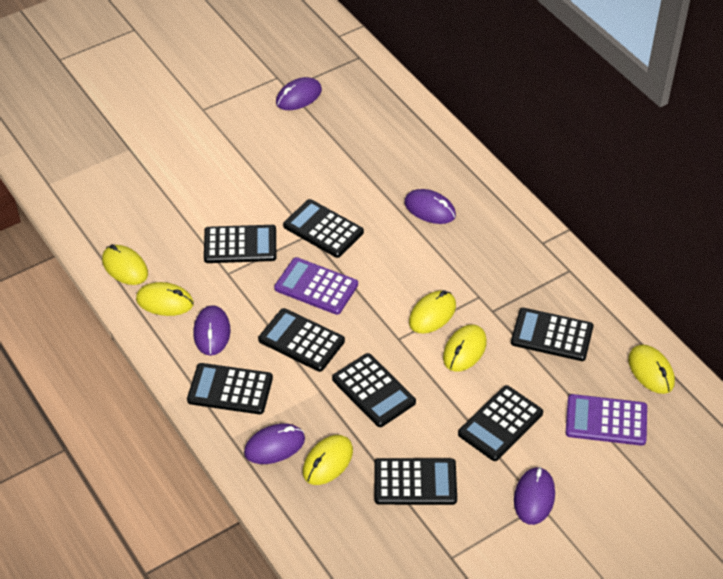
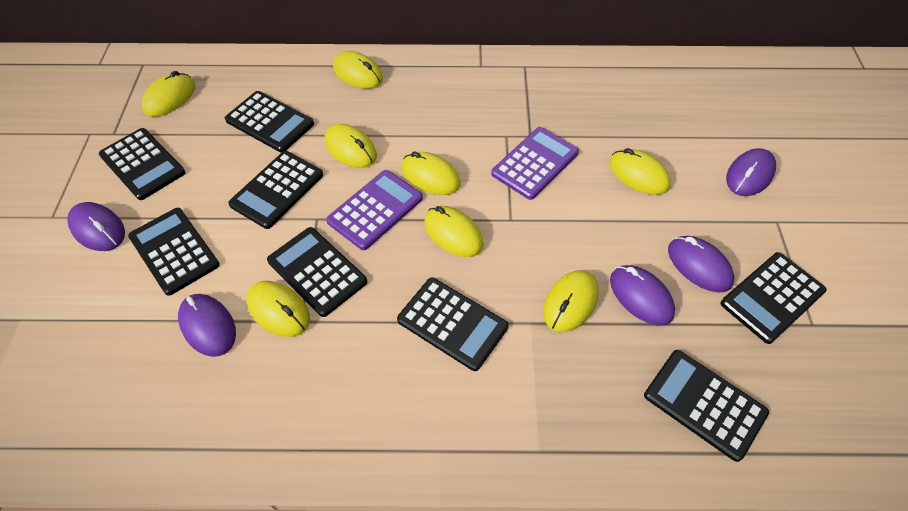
yellow mouse: 6 -> 8

